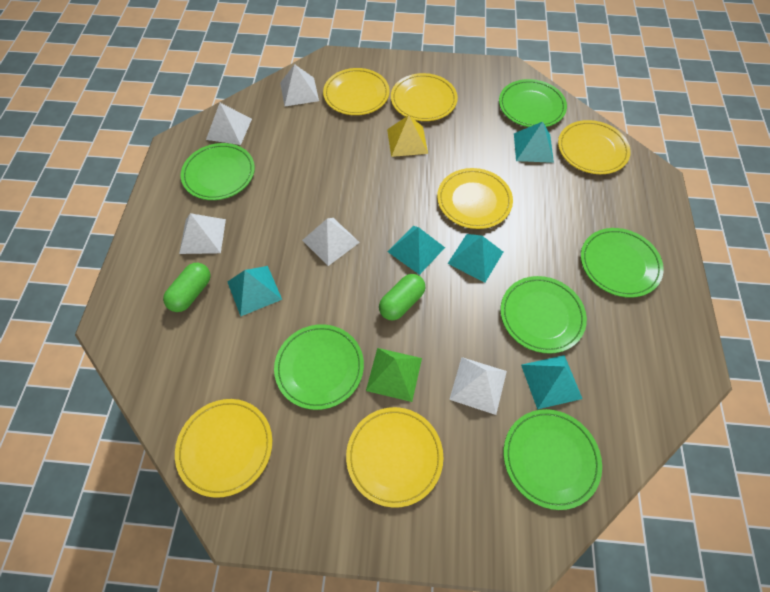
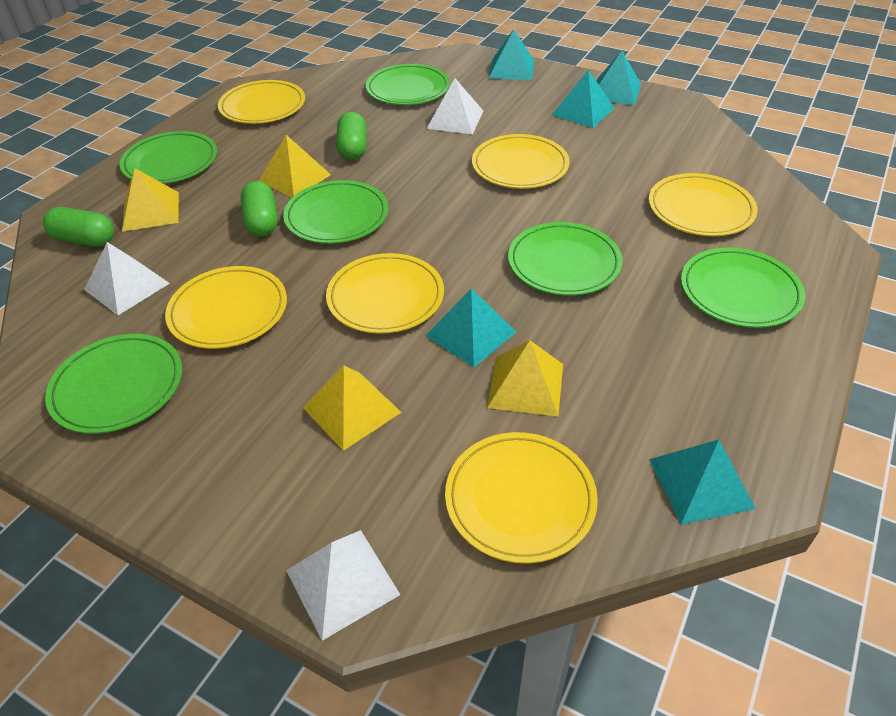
green capsule: 2 -> 3
green pyramid: 1 -> 0
white pyramid: 5 -> 3
yellow pyramid: 1 -> 4

